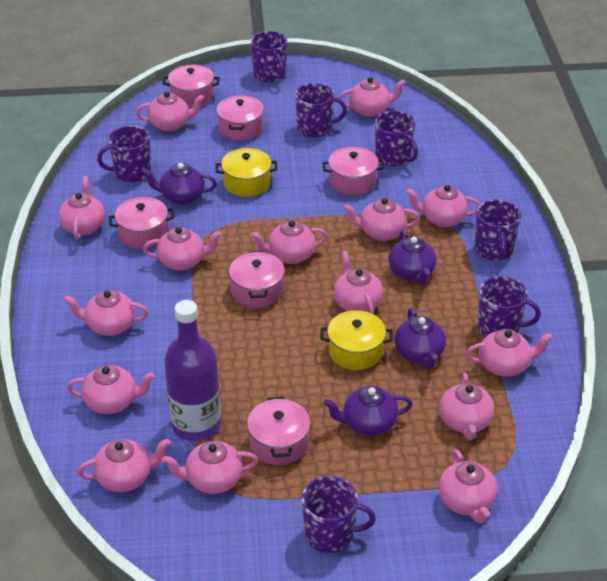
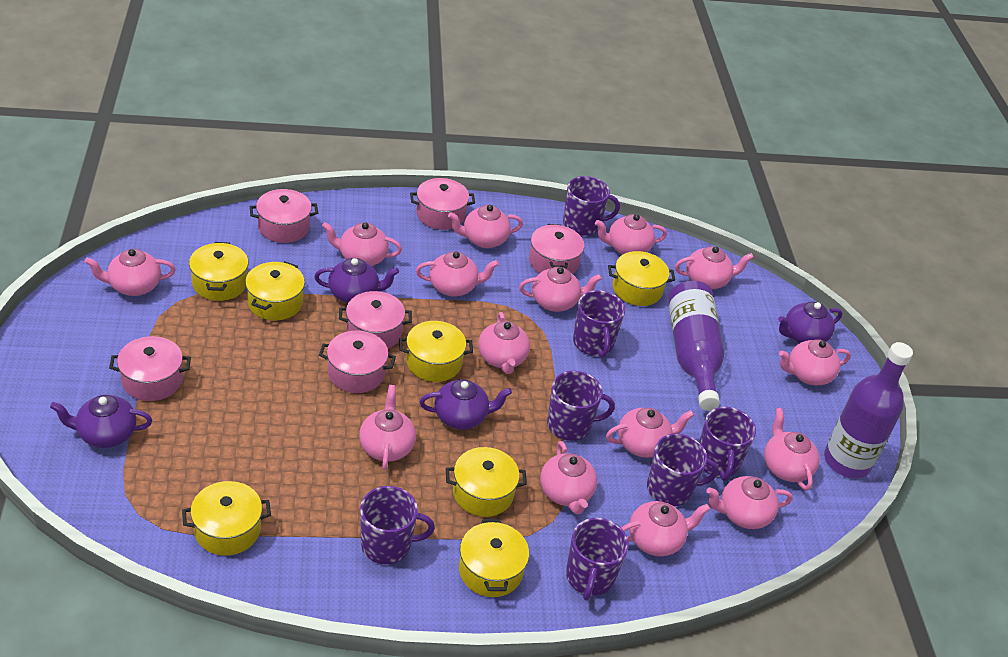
purple bottle: 1 -> 2
yellow pot: 2 -> 7

